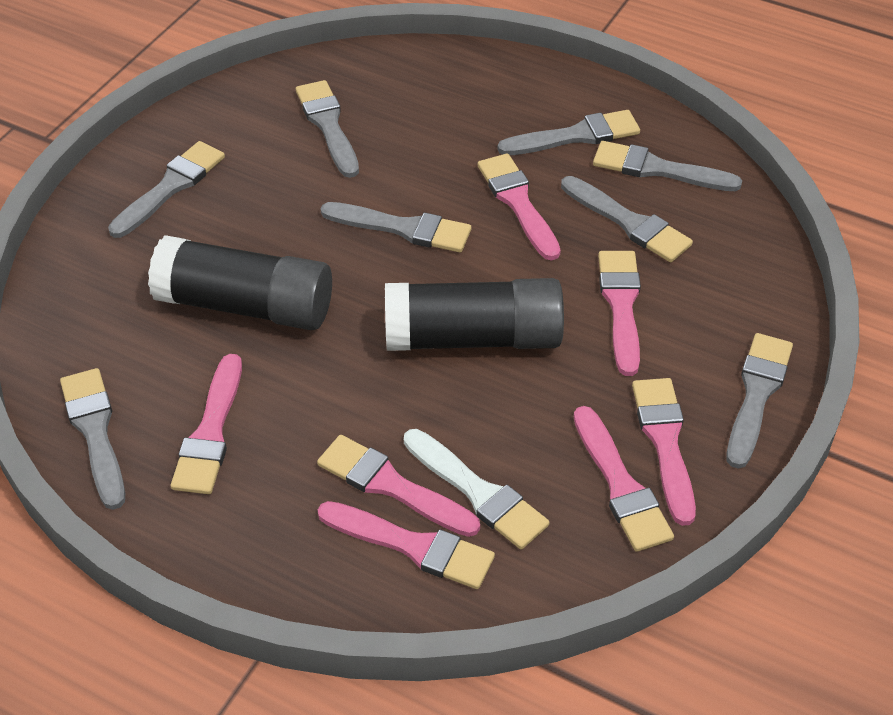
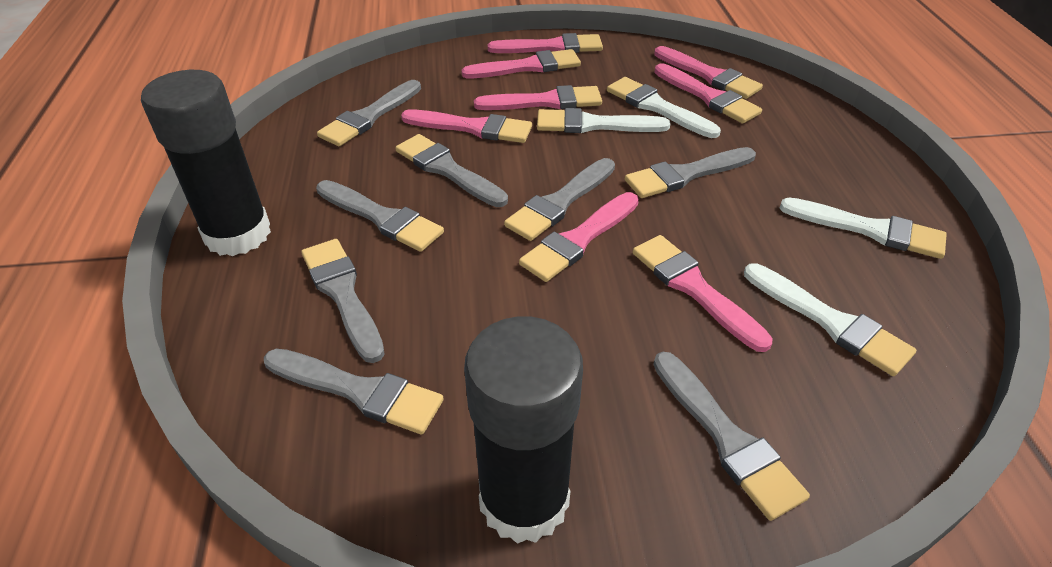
pink brush: 7 -> 8
white brush: 1 -> 4

